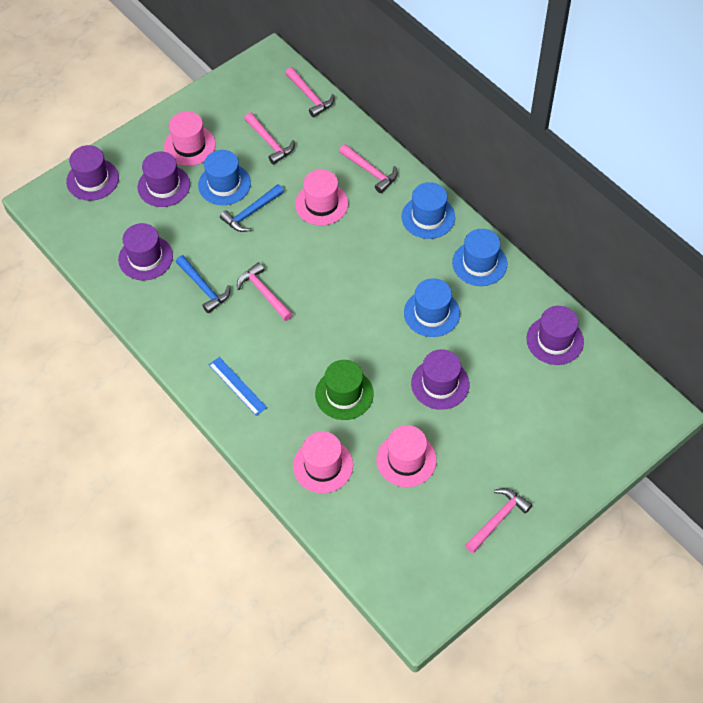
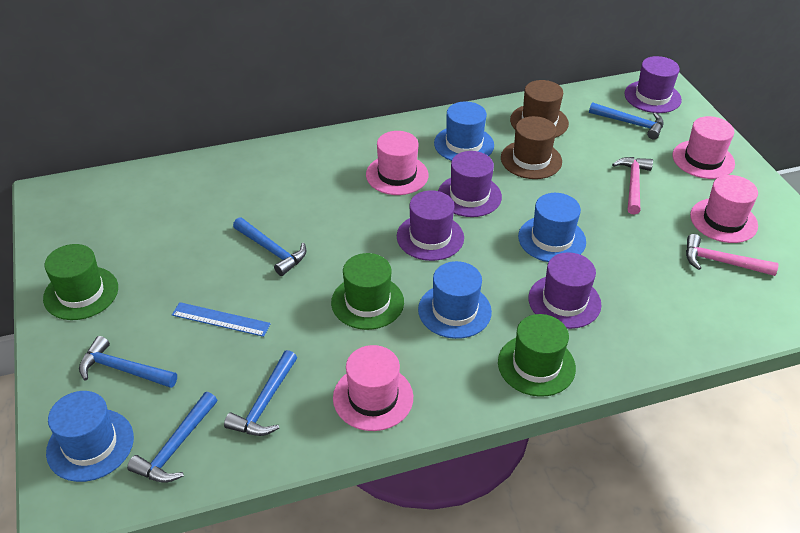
blue hammer: 2 -> 5
brown hat: 0 -> 2
green hat: 1 -> 3
pink hammer: 5 -> 2
purple hat: 5 -> 4

